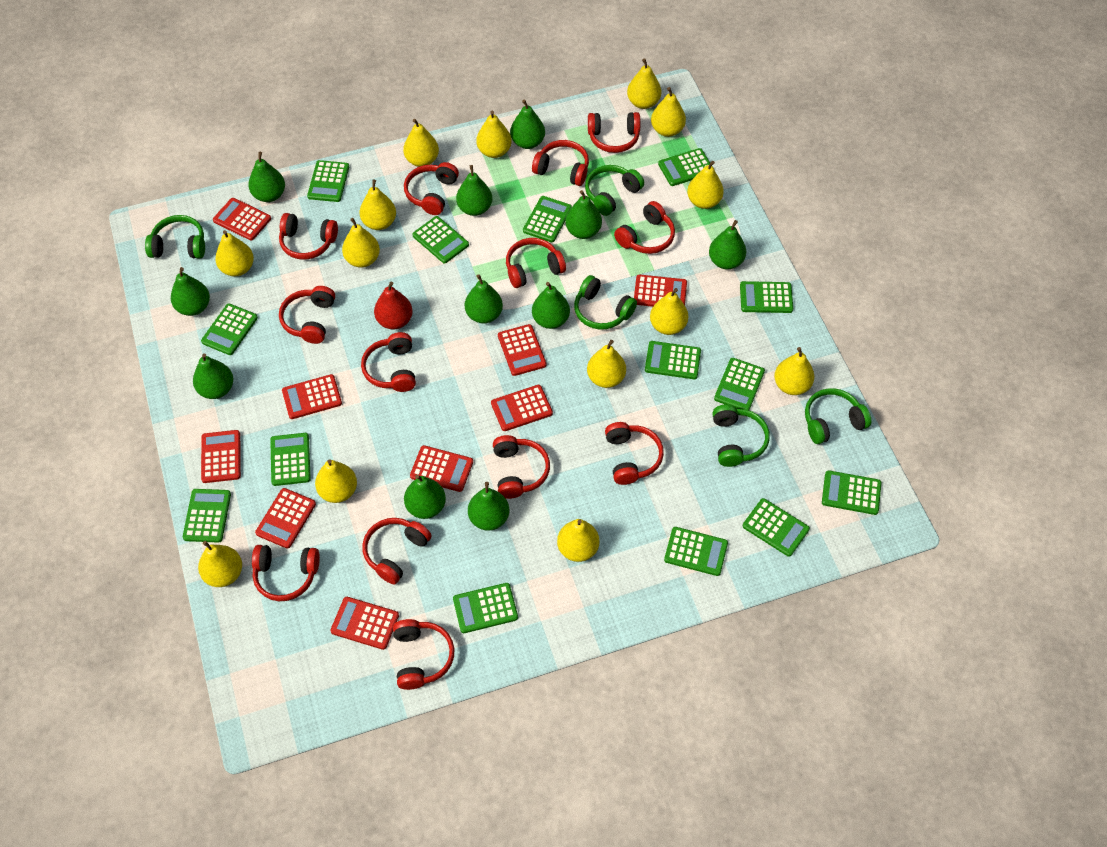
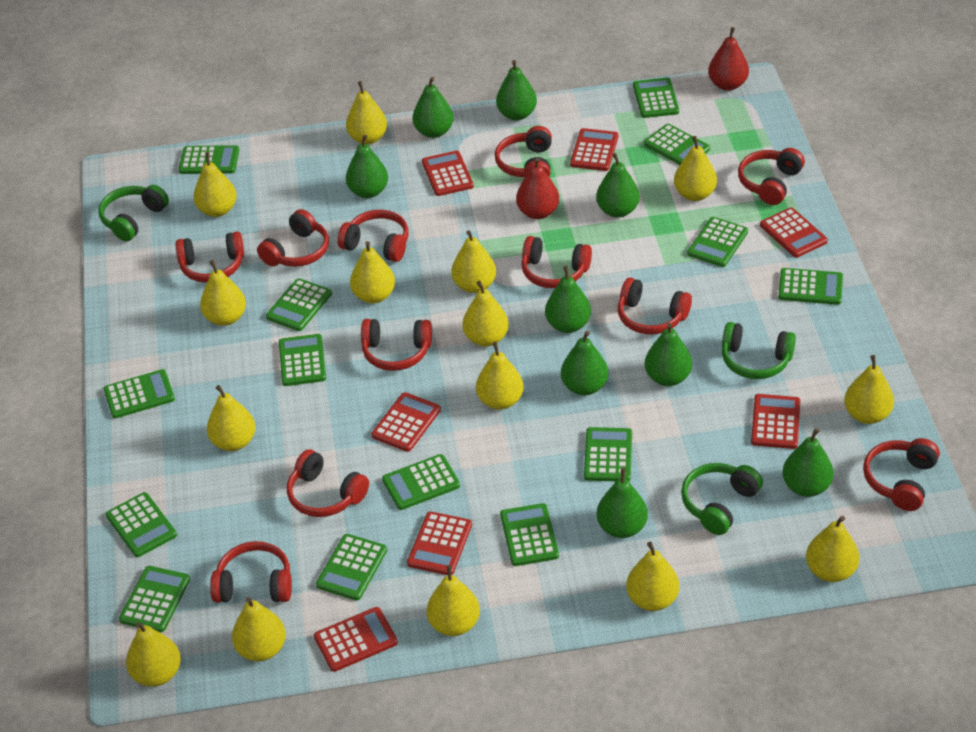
green headphones: 5 -> 3
green pear: 11 -> 9
red calculator: 9 -> 7
red headphones: 13 -> 11
red pear: 1 -> 2
yellow pear: 14 -> 15

